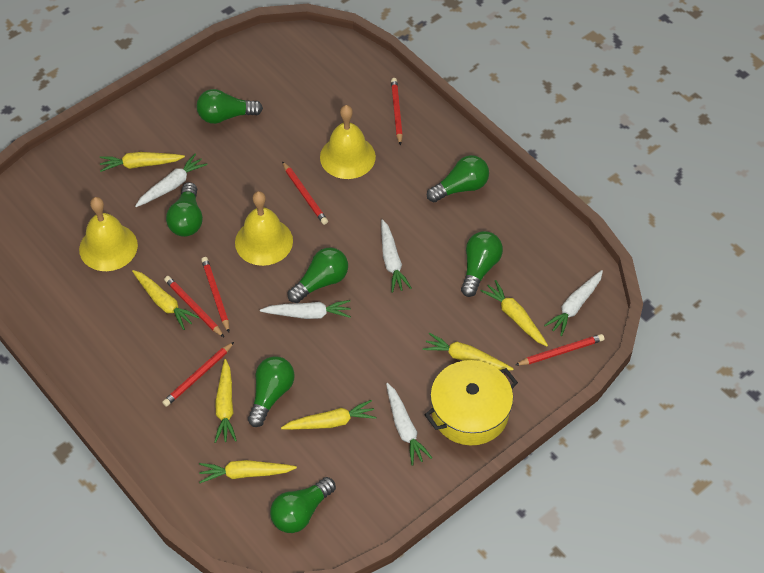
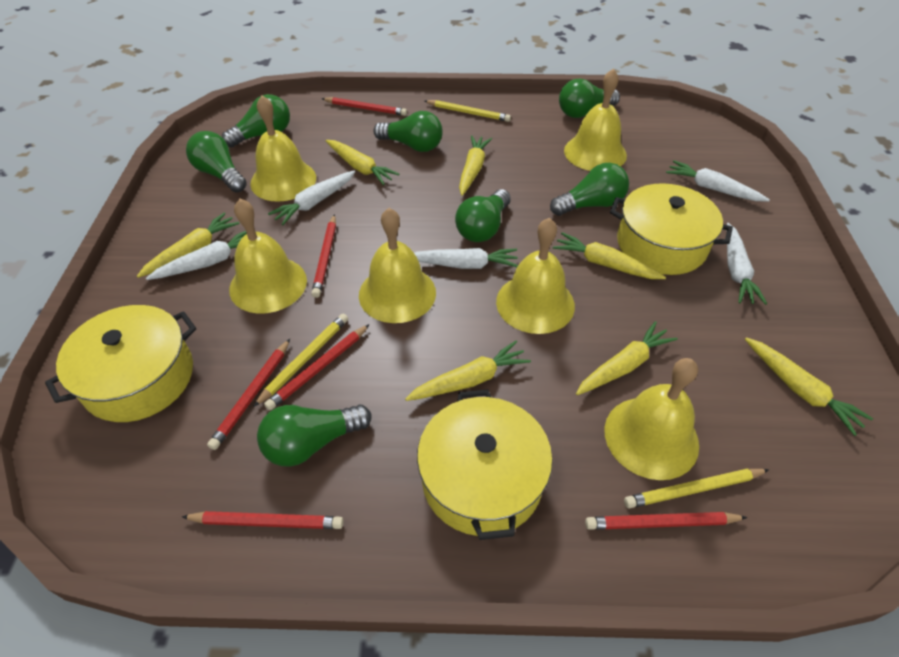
yellow bell: 3 -> 6
yellow pencil: 0 -> 3
yellow pot: 1 -> 3

